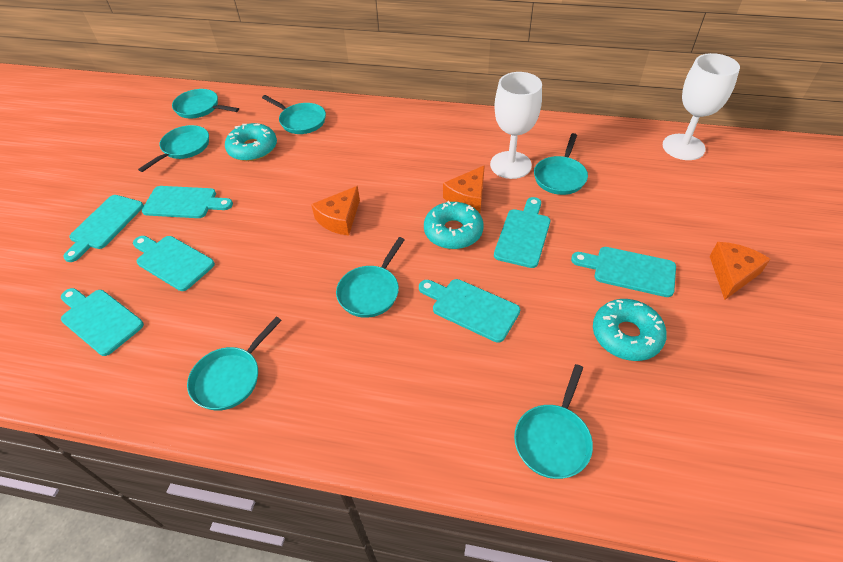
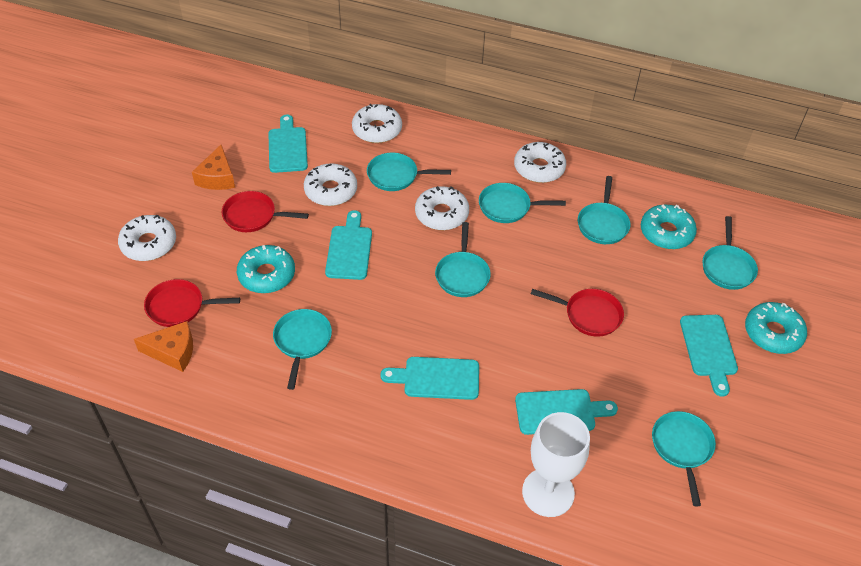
orange cheese: 3 -> 2
red pan: 0 -> 3
turquoise cutting board: 7 -> 5
white donut: 0 -> 5
white goblet: 2 -> 1

